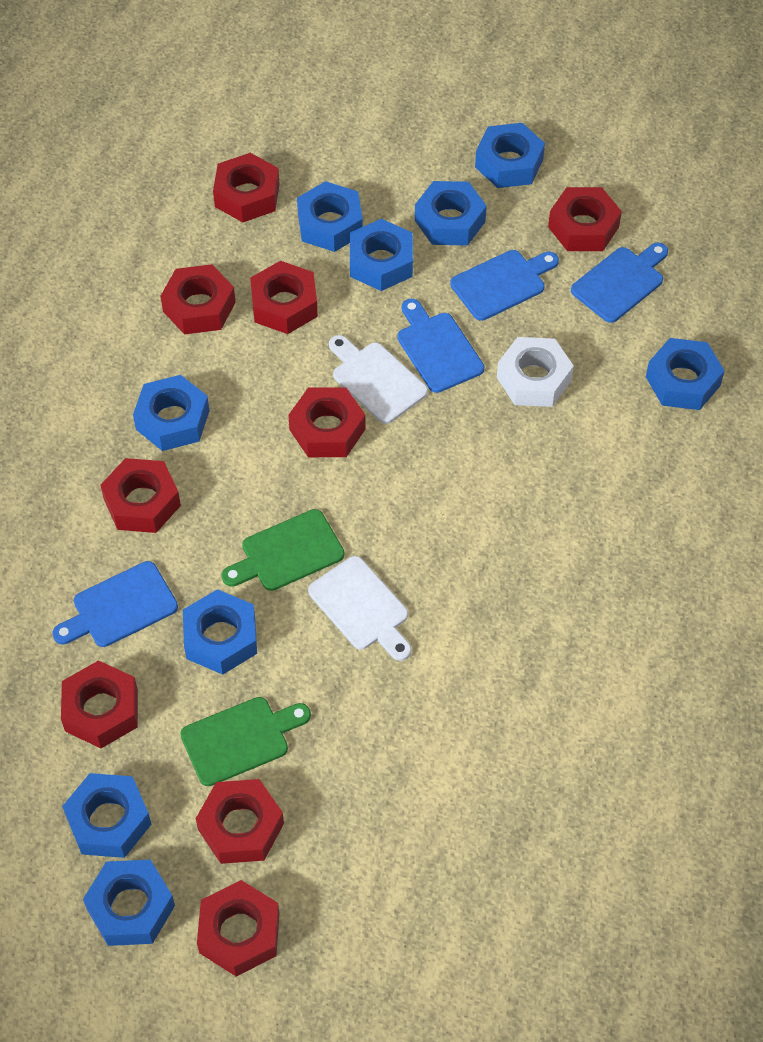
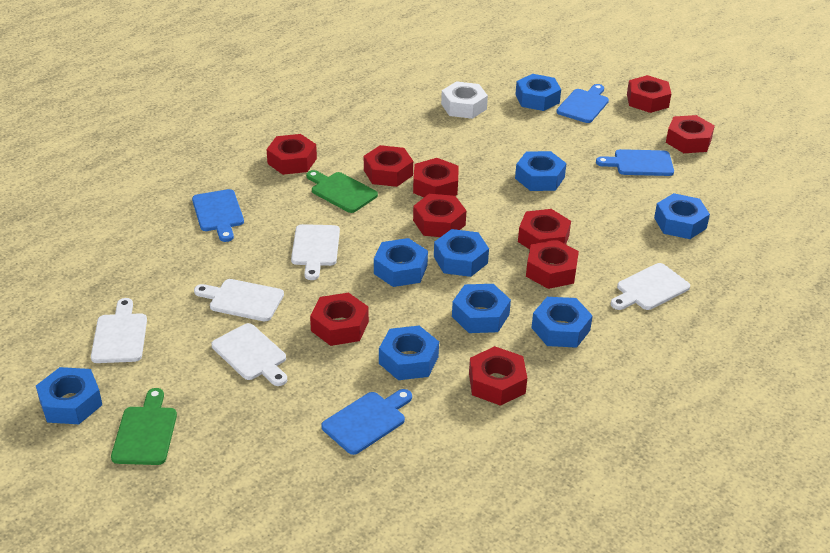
red nut: 9 -> 10
white cutting board: 2 -> 5

